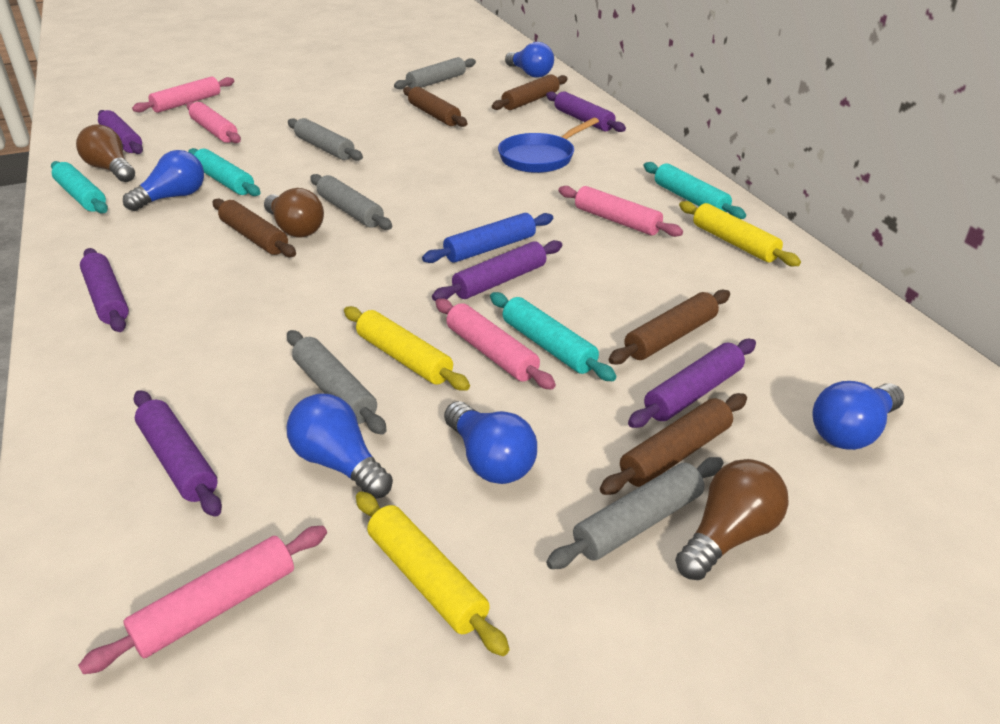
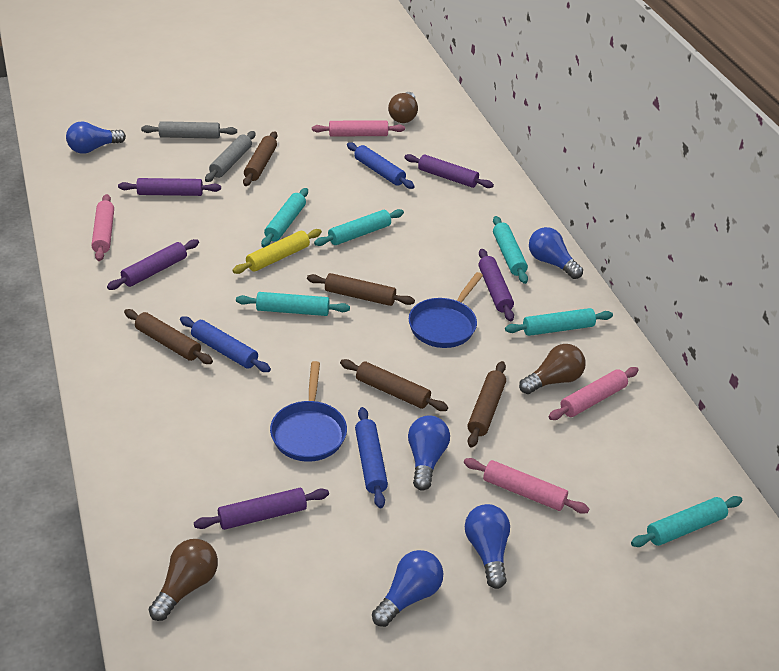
blue pan: 1 -> 2
blue rolling pin: 1 -> 3
grey rolling pin: 5 -> 2
pink rolling pin: 5 -> 4
purple rolling pin: 6 -> 5
turquoise rolling pin: 4 -> 6
yellow rolling pin: 3 -> 1

